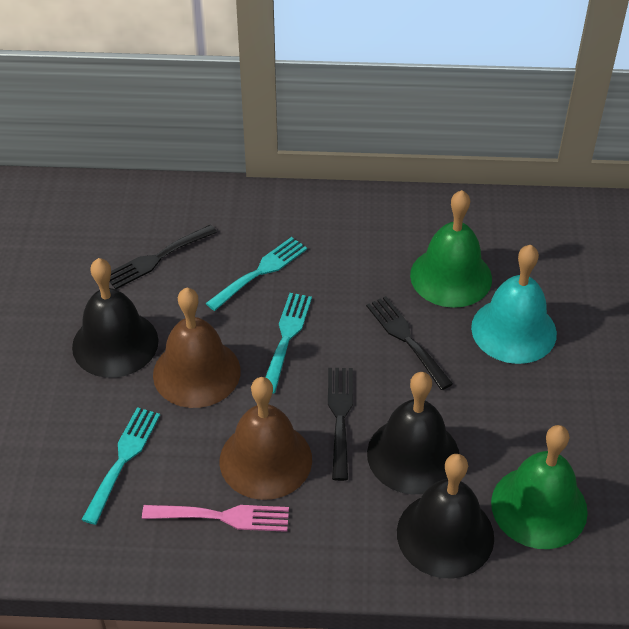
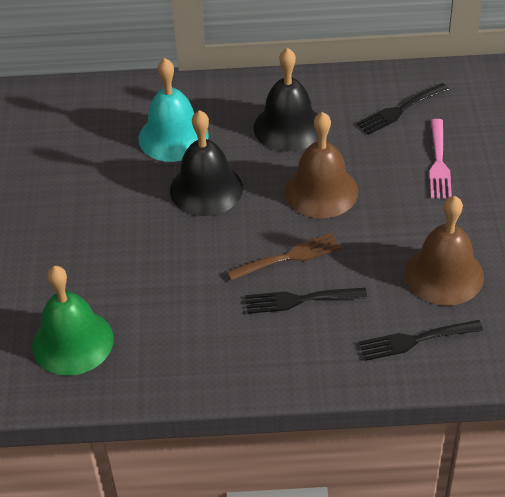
black bell: 3 -> 2
brown fork: 0 -> 1
green bell: 2 -> 1
turquoise fork: 3 -> 0

